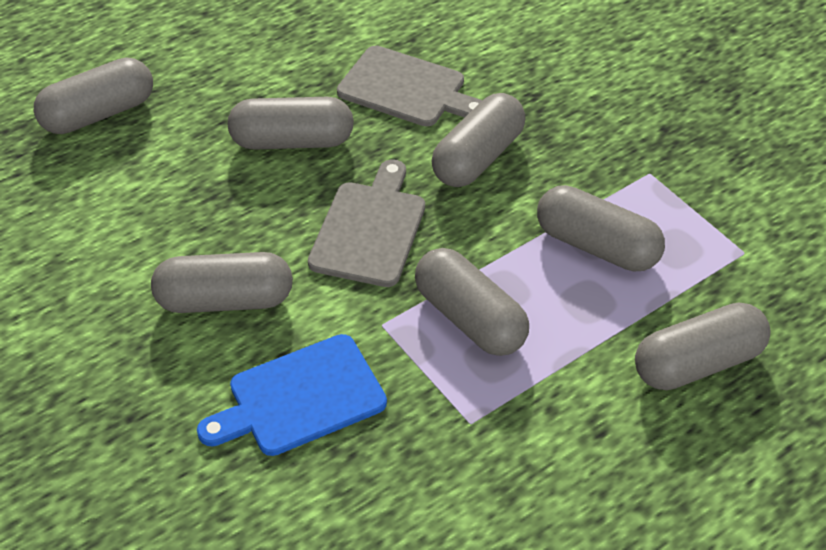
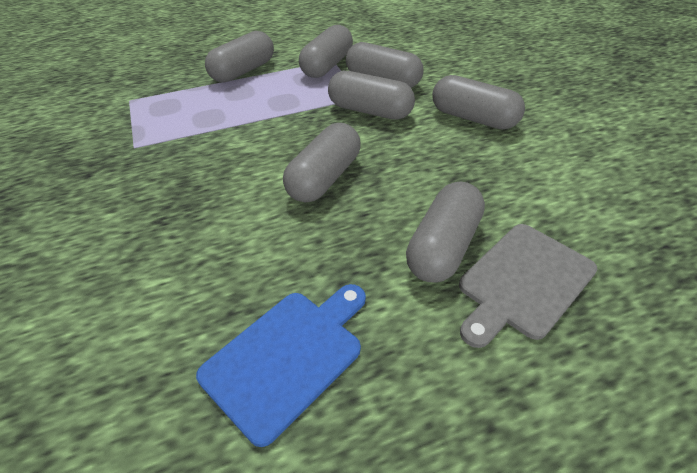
grey cutting board: 2 -> 1

